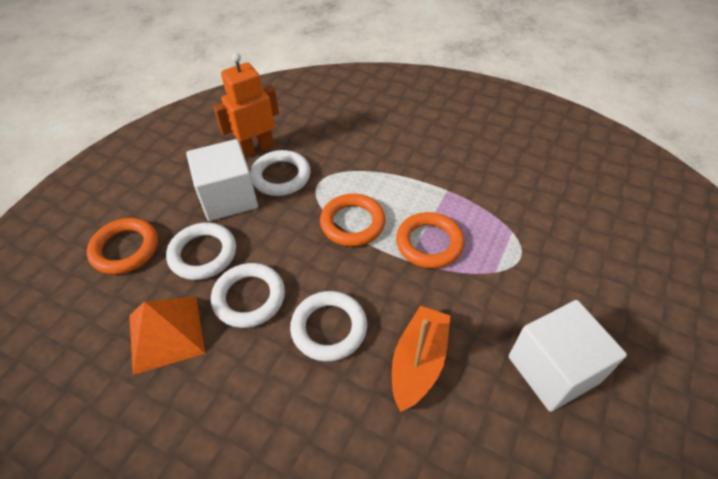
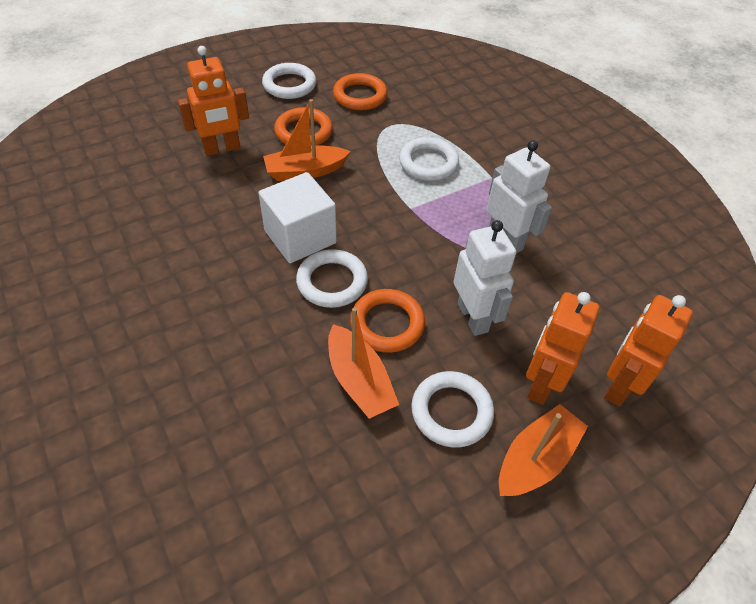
orange boat: 1 -> 3
orange pyramid: 1 -> 0
orange robot: 1 -> 3
white cube: 2 -> 1
white robot: 0 -> 2

